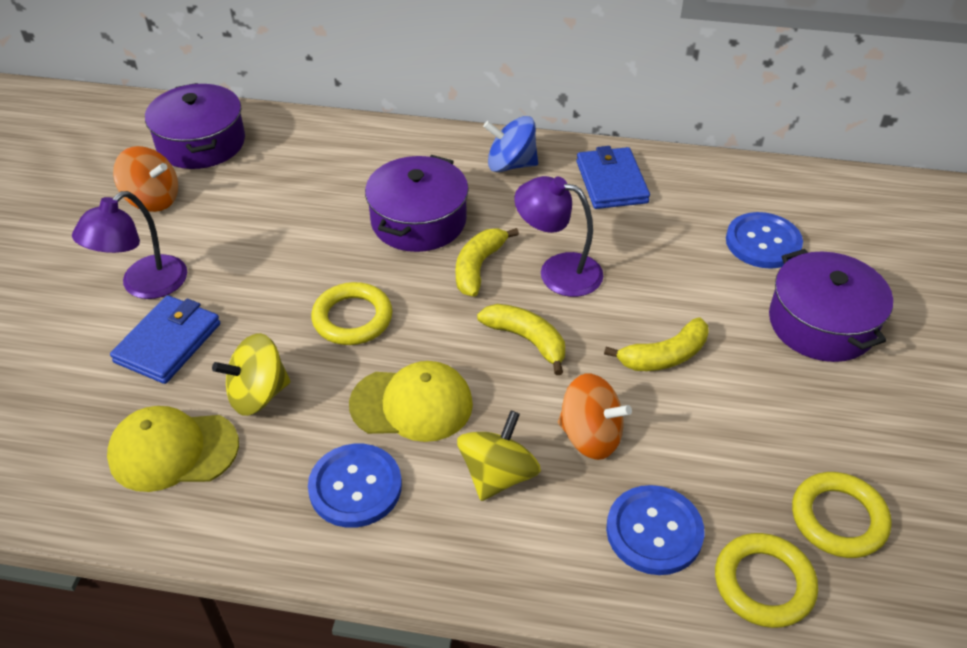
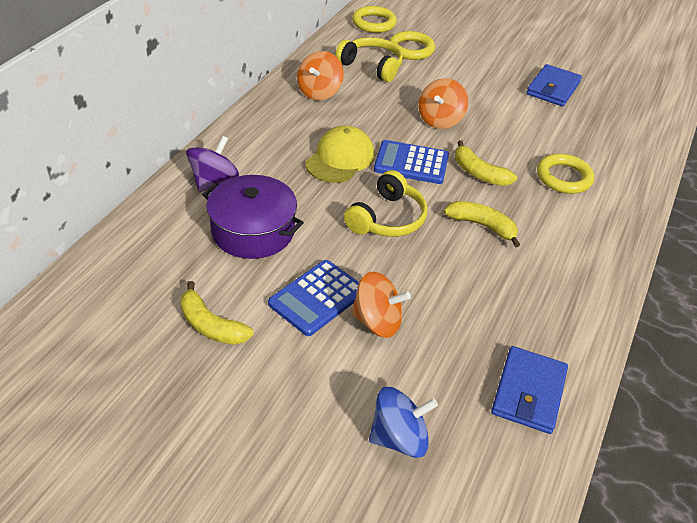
blue button: 3 -> 0
blue calculator: 0 -> 2
orange spinning top: 2 -> 3
purple lamp: 2 -> 0
purple pot: 3 -> 1
purple spinning top: 0 -> 1
yellow cap: 2 -> 1
yellow headphones: 0 -> 2
yellow spinning top: 2 -> 0

